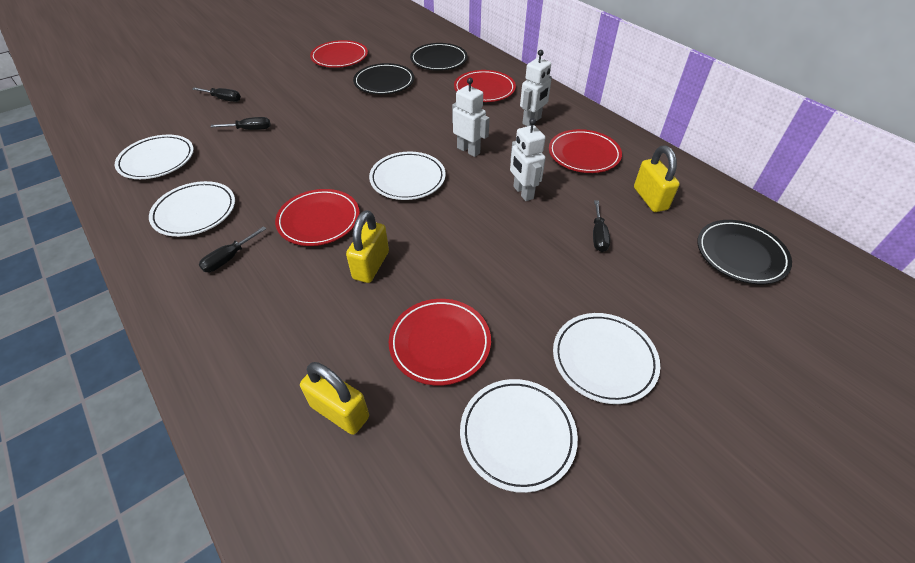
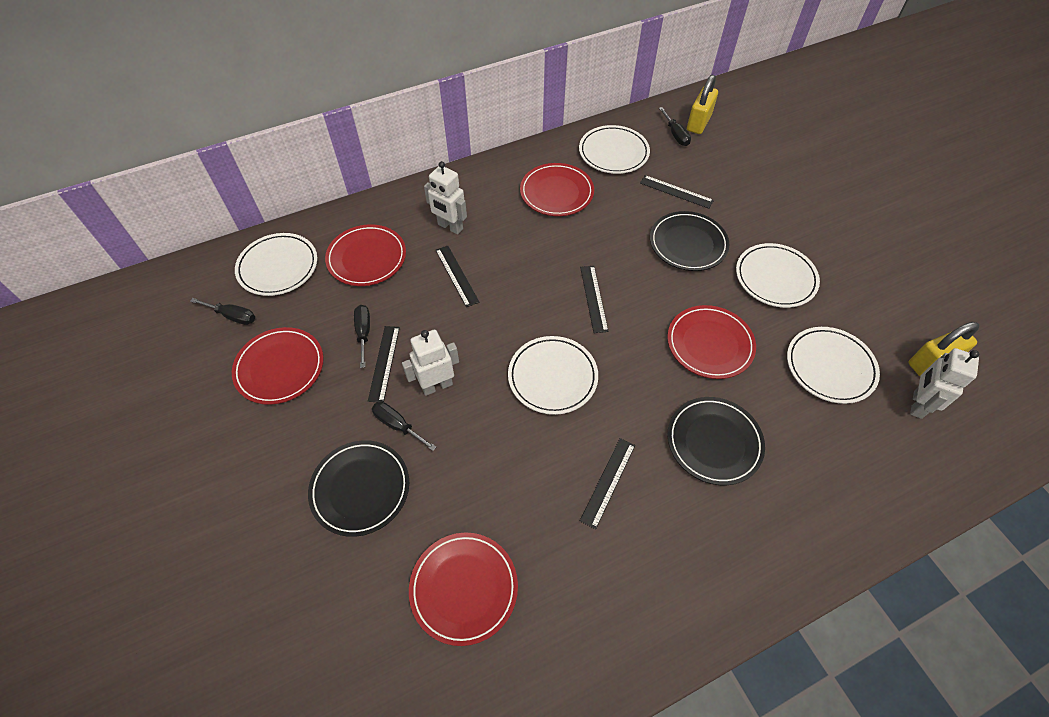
black ruler: 0 -> 5
yellow padlock: 3 -> 2

